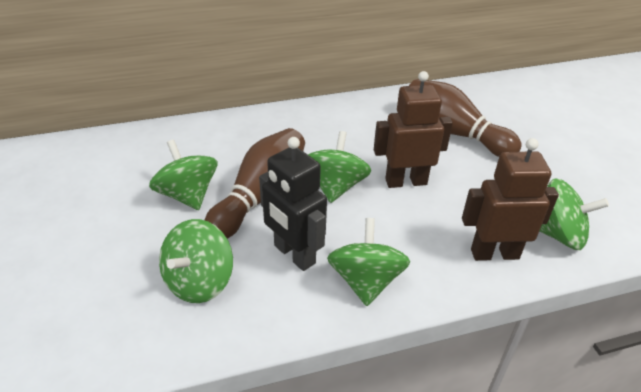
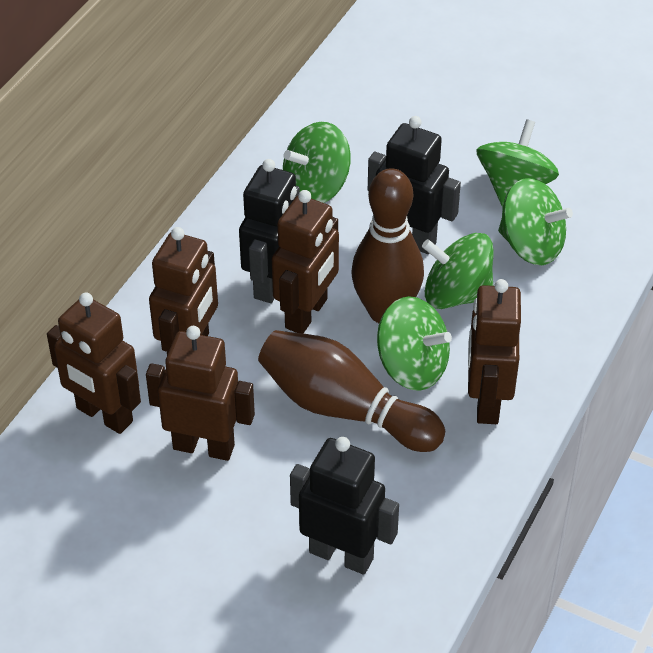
black robot: 1 -> 3
brown robot: 2 -> 5

